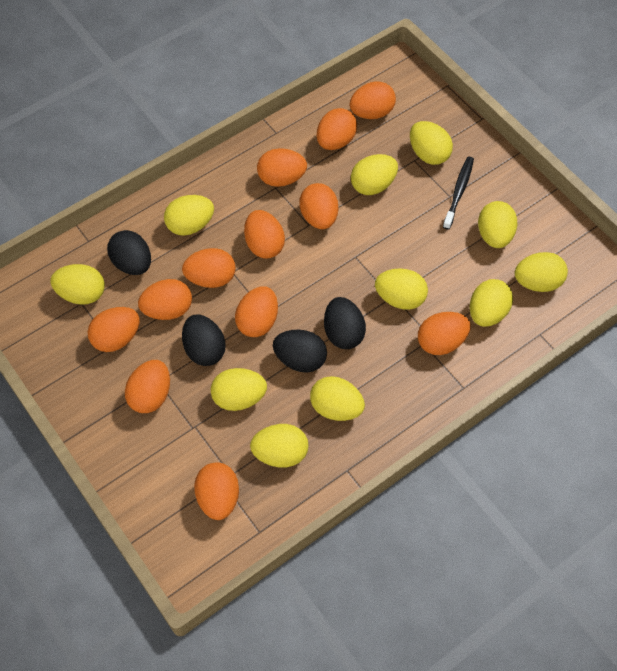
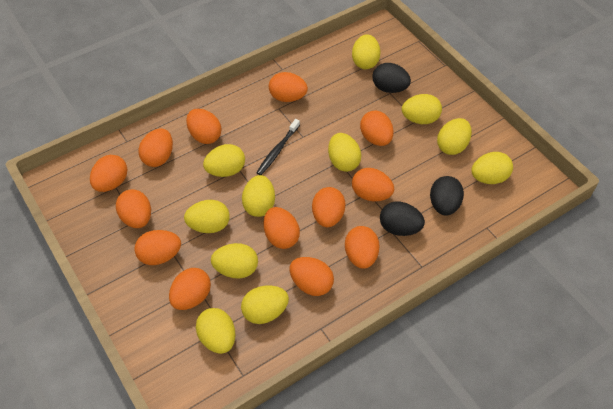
black egg: 4 -> 3
orange egg: 12 -> 13

